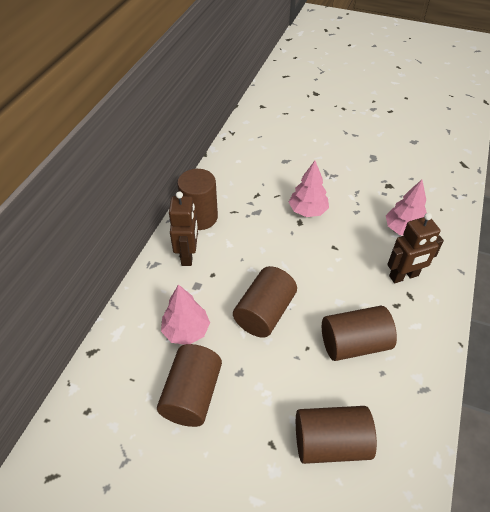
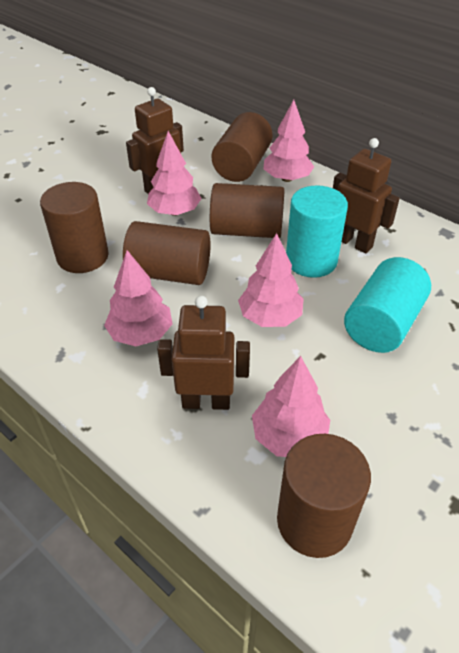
brown robot: 2 -> 3
pink tree: 3 -> 5
turquoise cylinder: 0 -> 2

